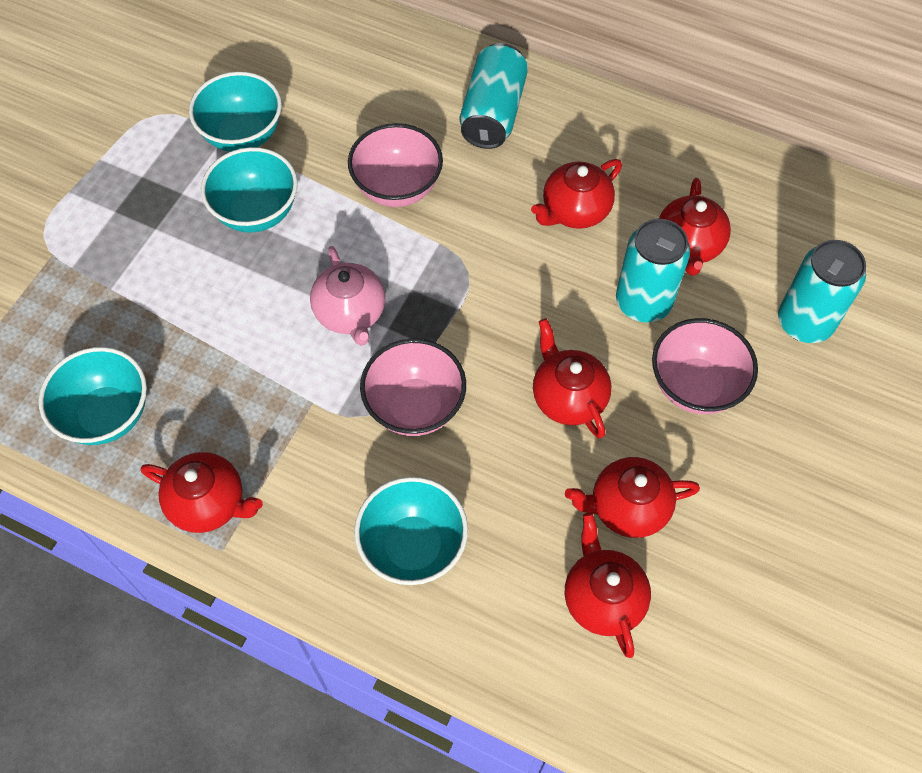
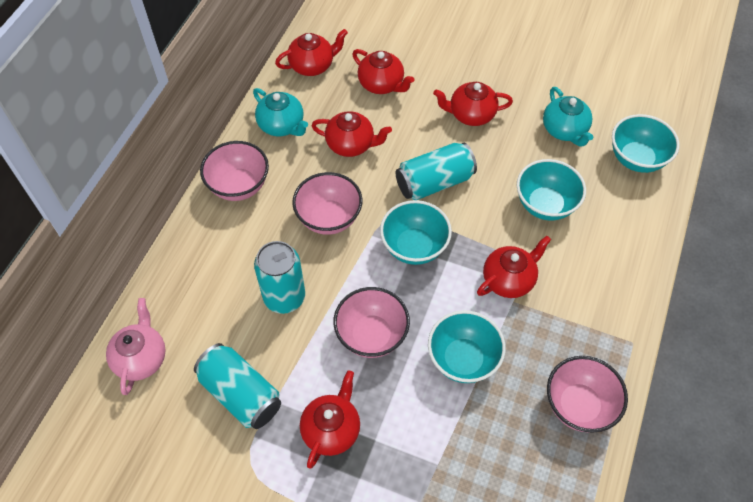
pink bowl: 3 -> 4
turquoise teapot: 0 -> 2

